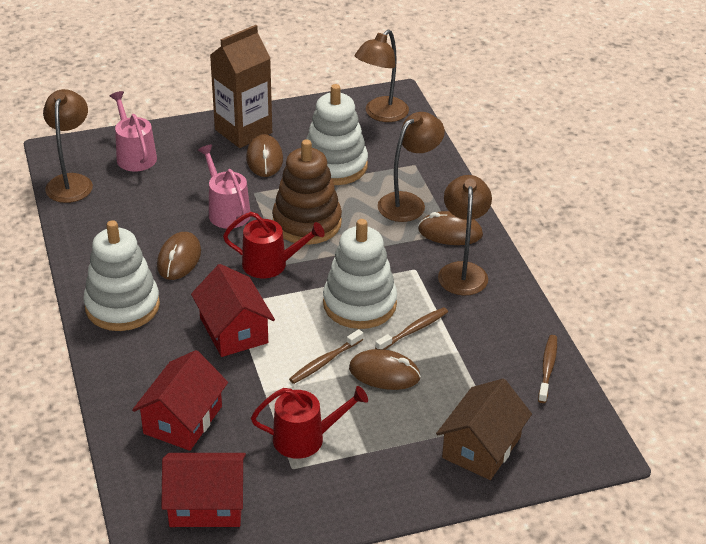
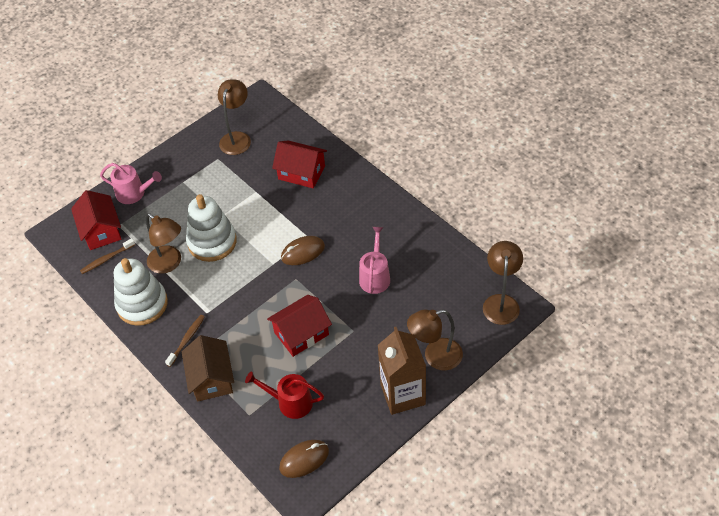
brown mouse: 4 -> 2
brown stacking toy: 1 -> 0
brown toothbrush: 3 -> 2
red watering can: 2 -> 1
white stacking toy: 3 -> 2

